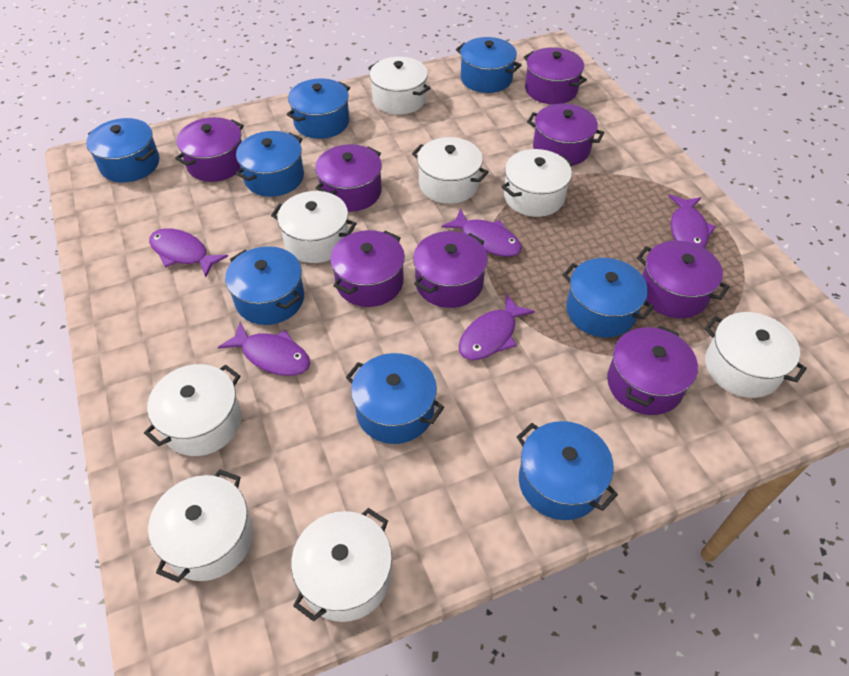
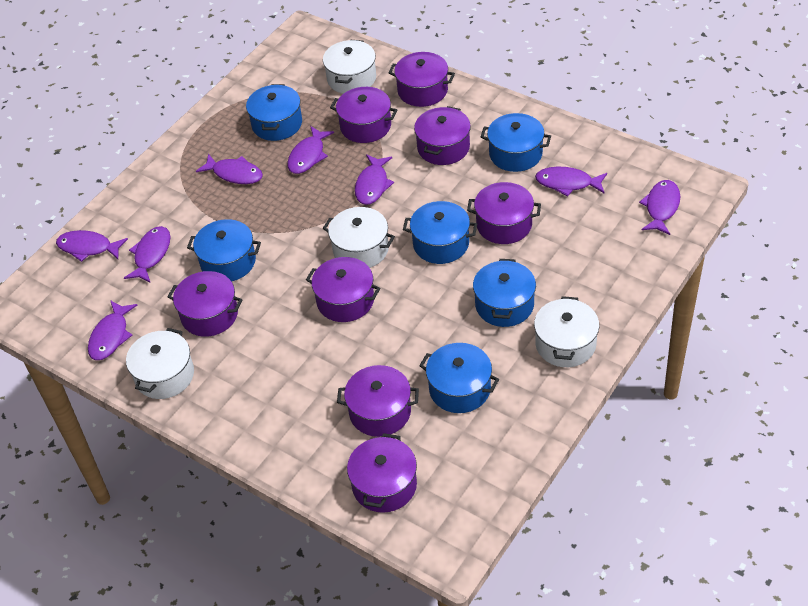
blue pot: 8 -> 6
purple fish: 5 -> 8
white pot: 8 -> 4

